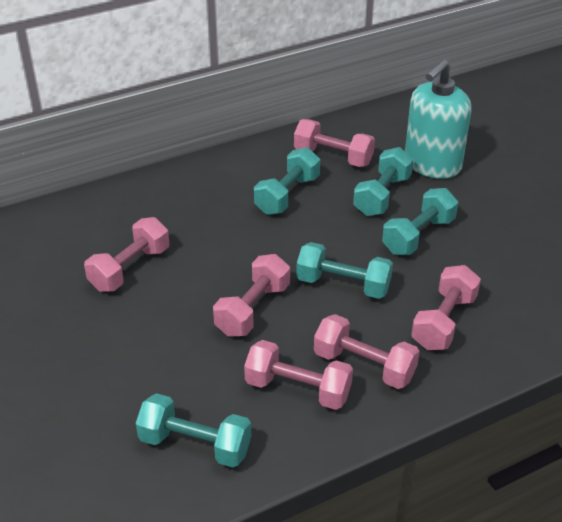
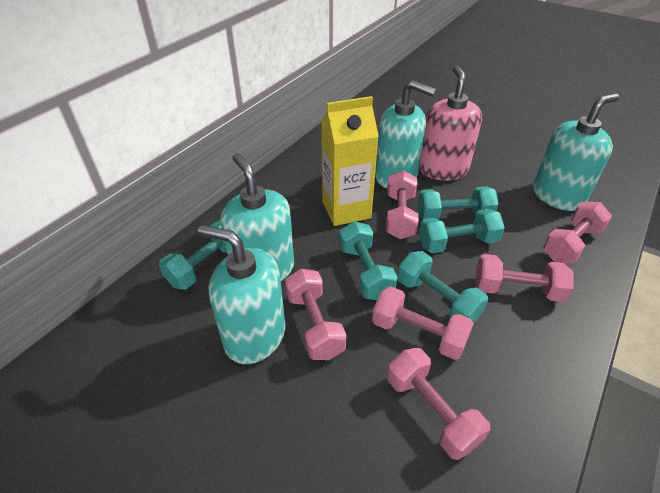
pink soap dispenser: 0 -> 1
turquoise soap dispenser: 1 -> 4
yellow carton: 0 -> 1

